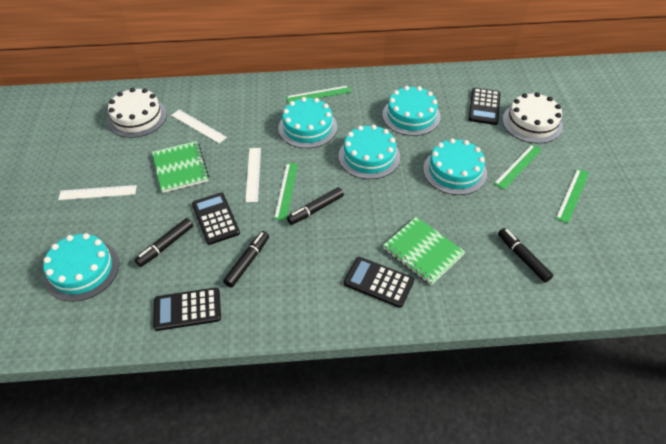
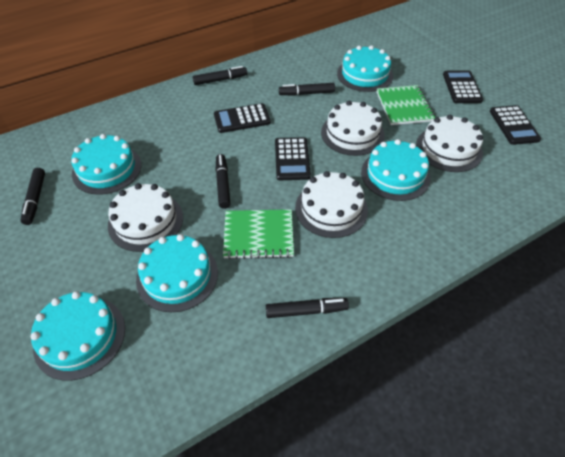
black marker: 4 -> 5
green ruler: 4 -> 0
white cake: 2 -> 4
white ruler: 3 -> 0

